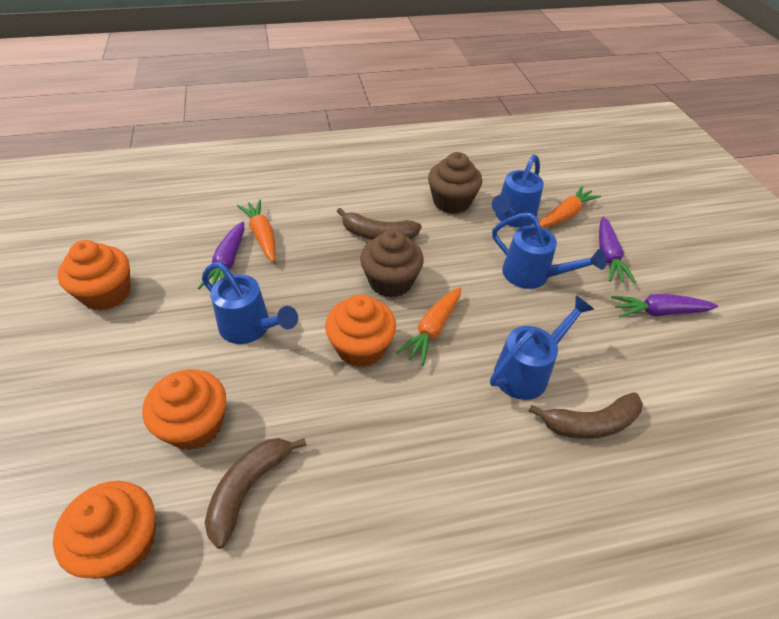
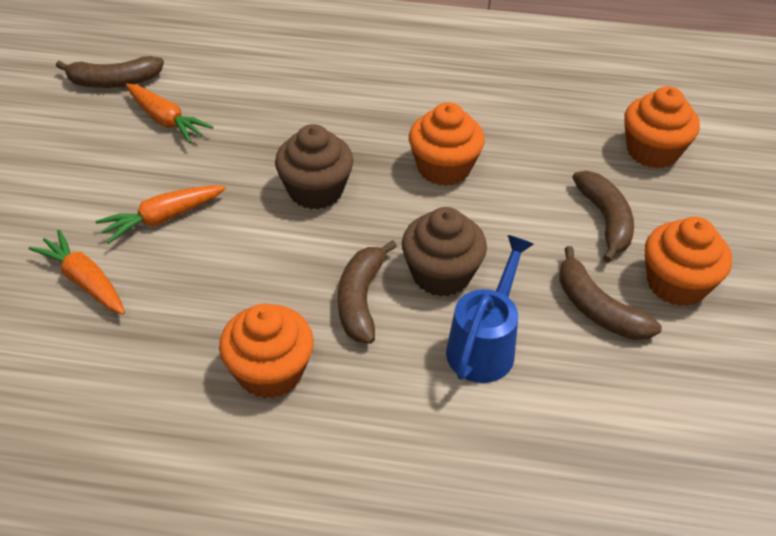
blue watering can: 4 -> 1
brown banana: 3 -> 4
purple carrot: 3 -> 0

